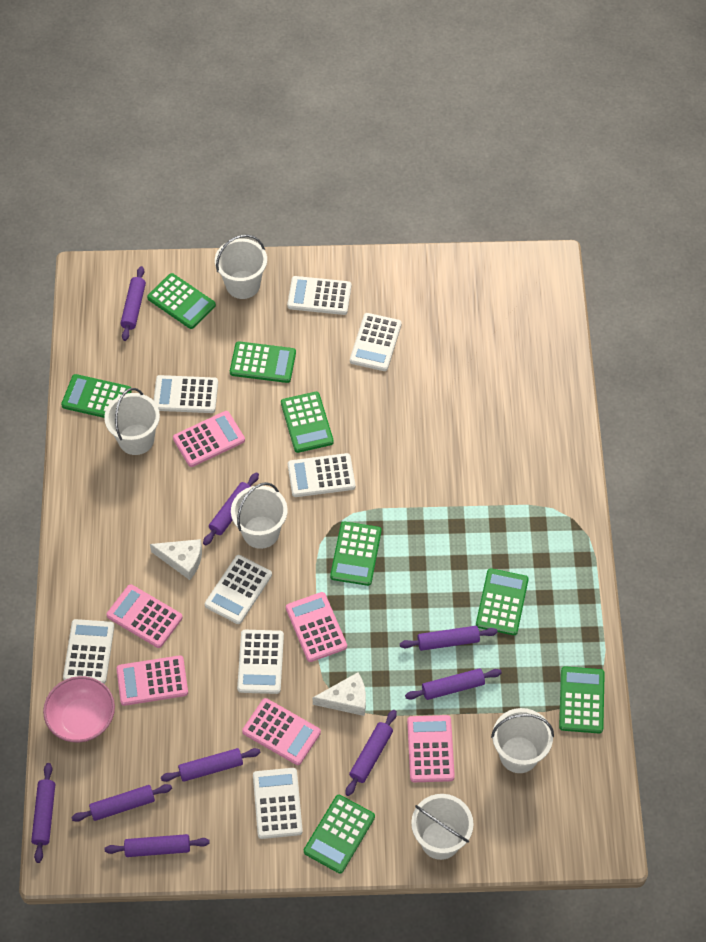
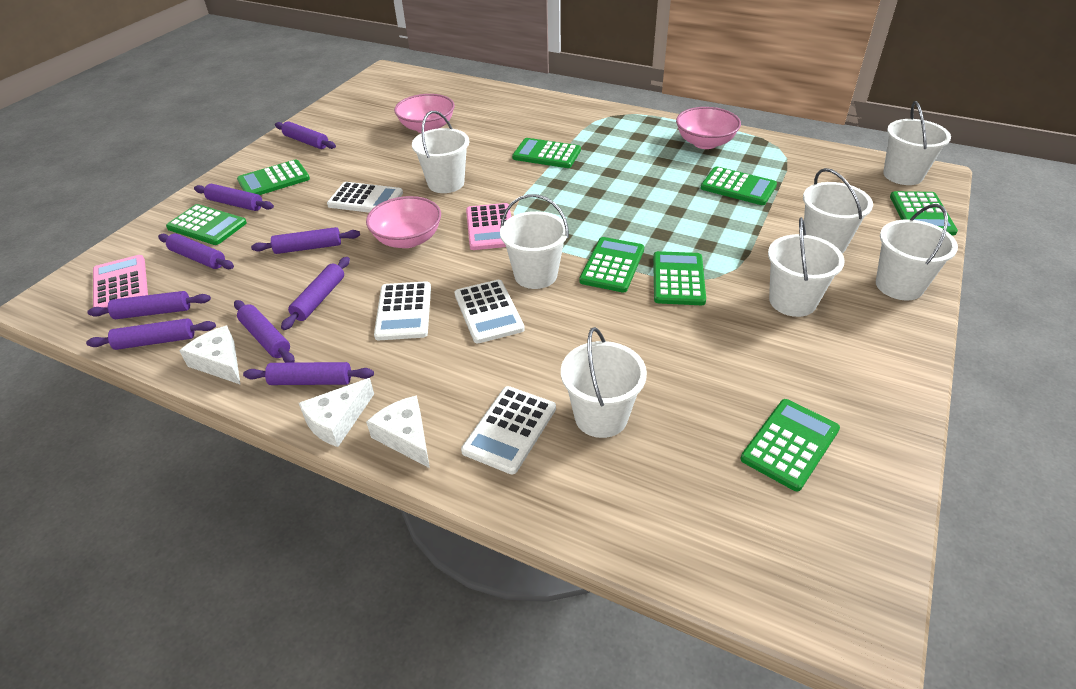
pink bowl: 1 -> 3
pink calculator: 6 -> 2
white bucket: 5 -> 7
white calculator: 8 -> 4
white cheese: 2 -> 3

